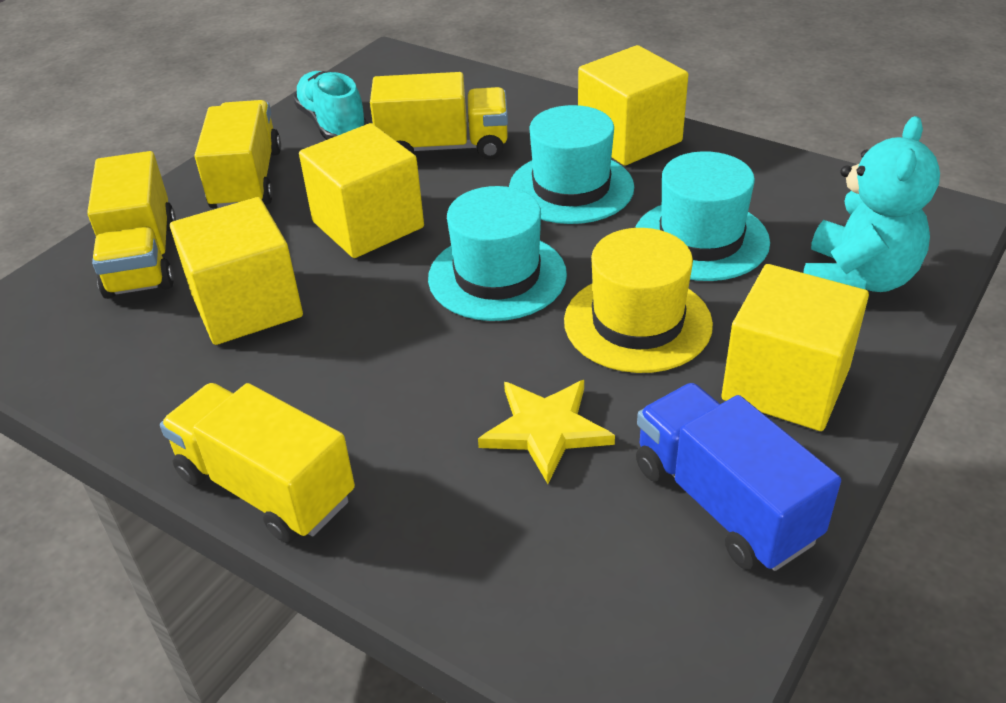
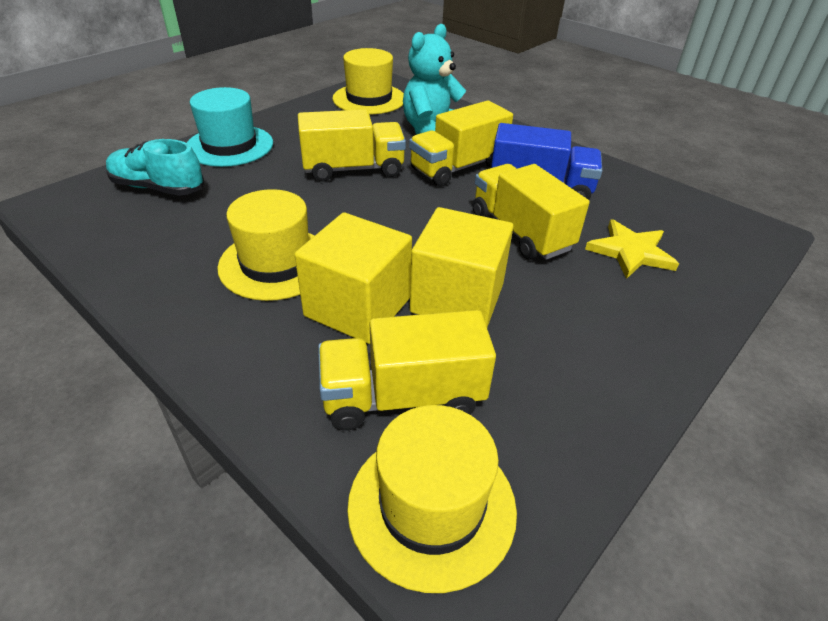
turquoise hat: 3 -> 1
yellow cube: 4 -> 2
yellow hat: 1 -> 3

